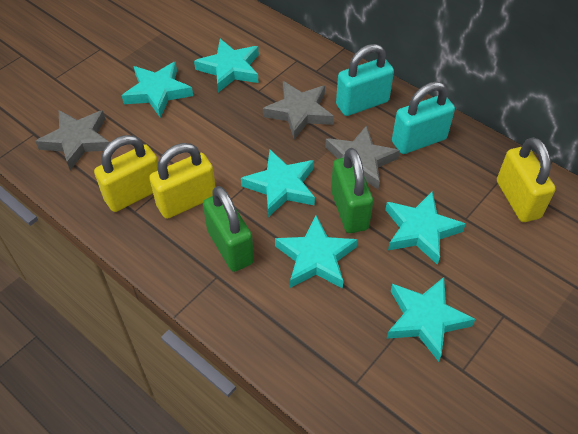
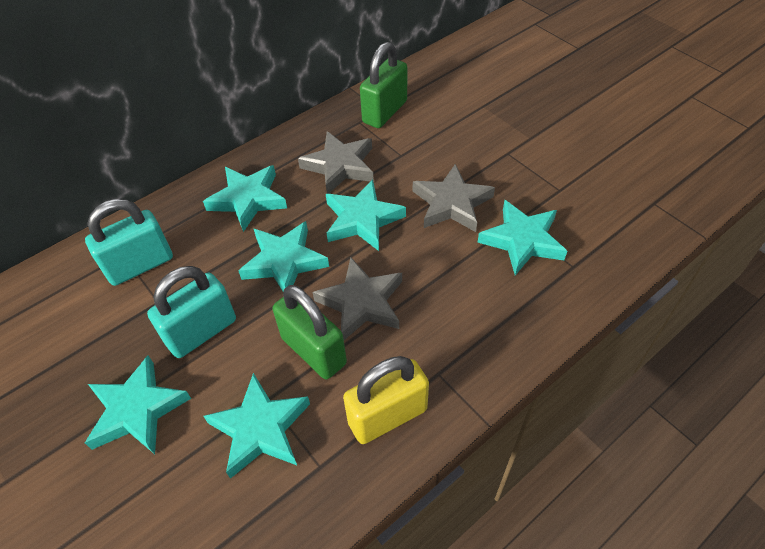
yellow padlock: 3 -> 1

